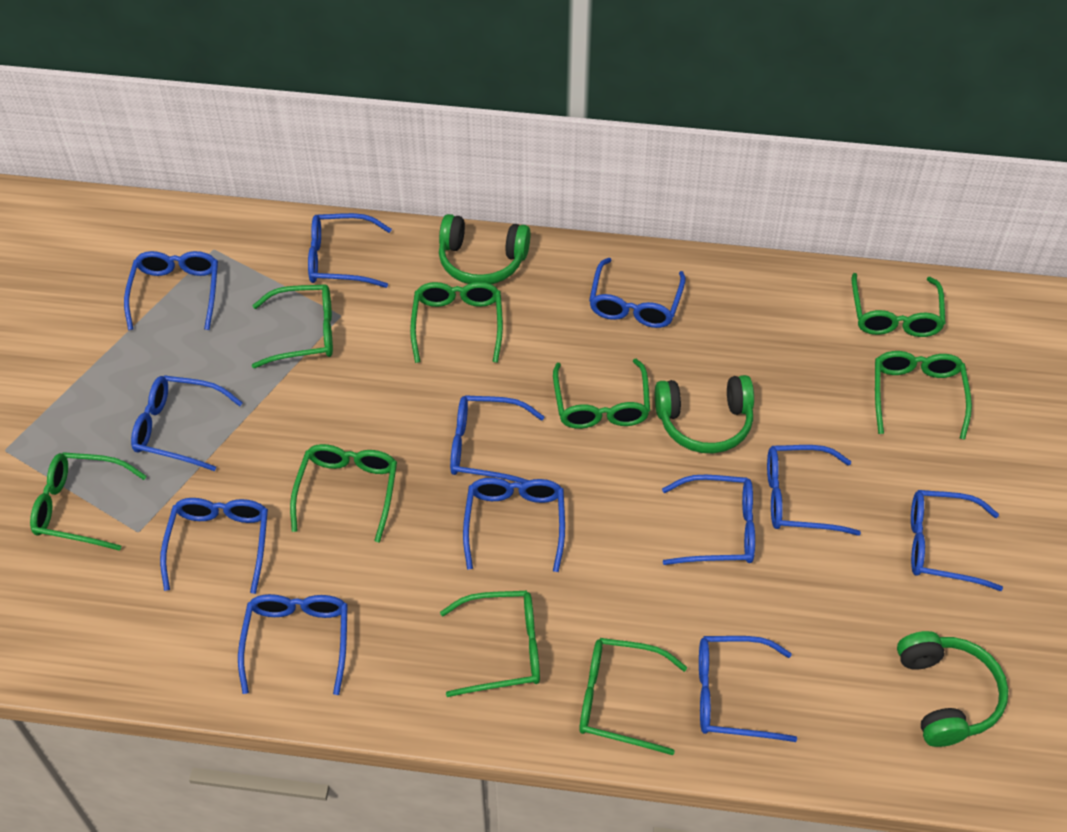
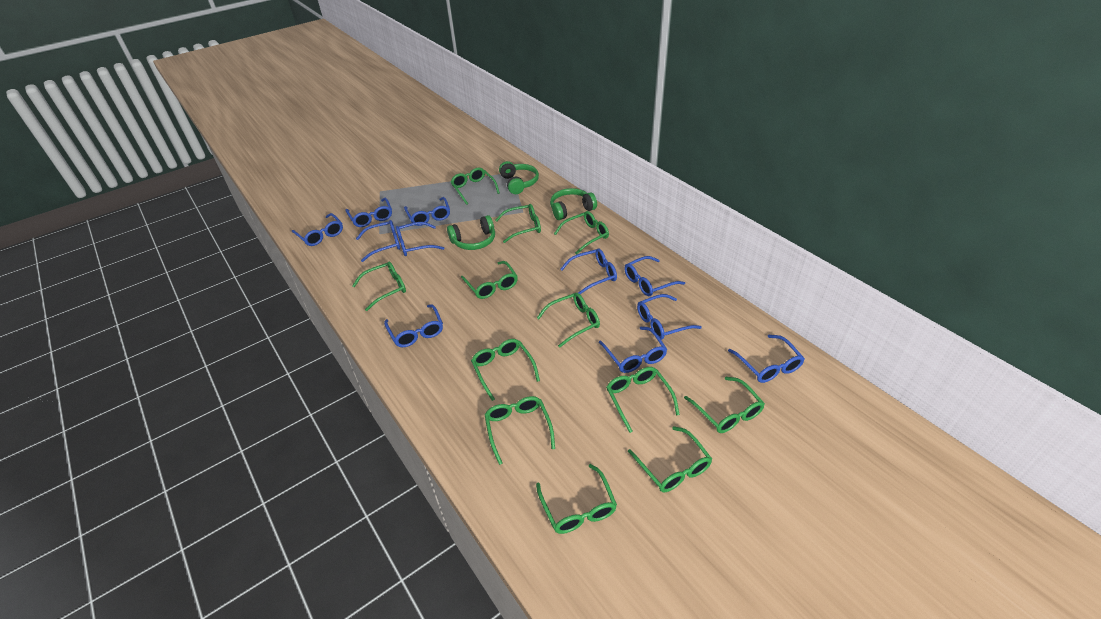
blue glasses: 12 -> 11
green glasses: 9 -> 12

